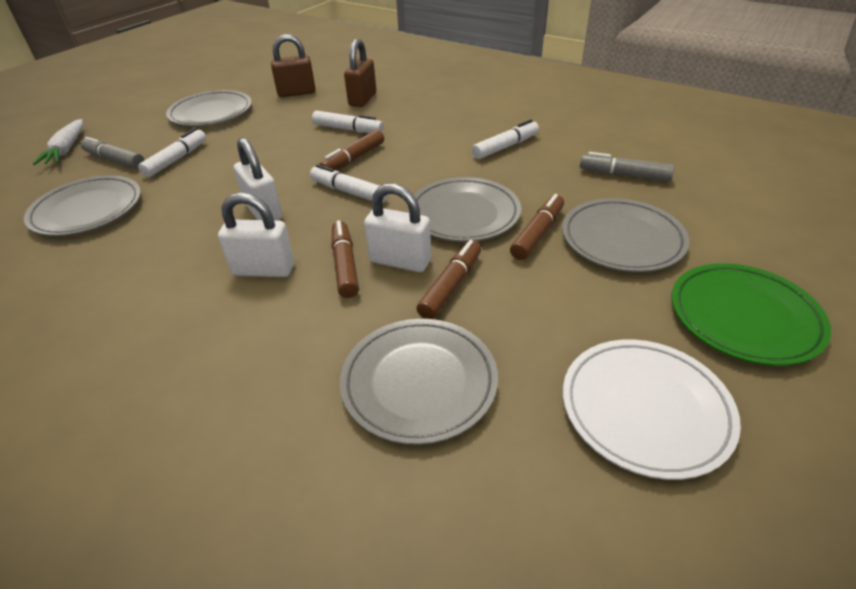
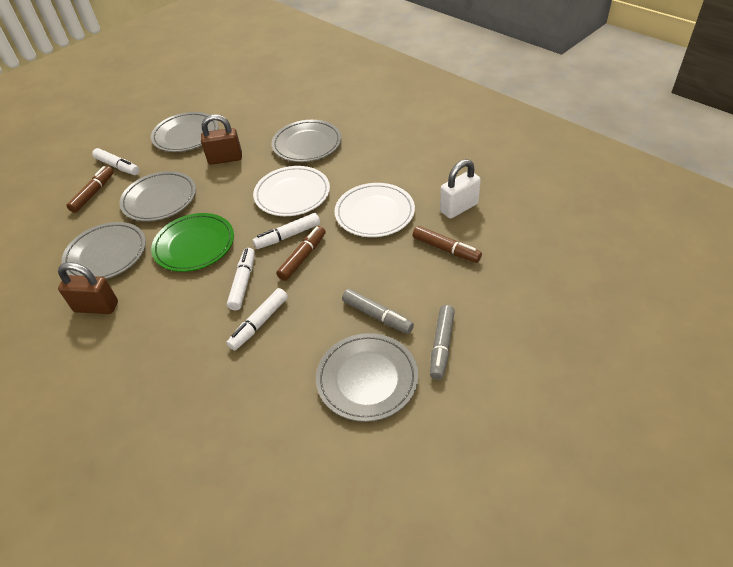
brown marker: 4 -> 3
white carrot: 1 -> 0
white padlock: 3 -> 1
white plate: 1 -> 2

